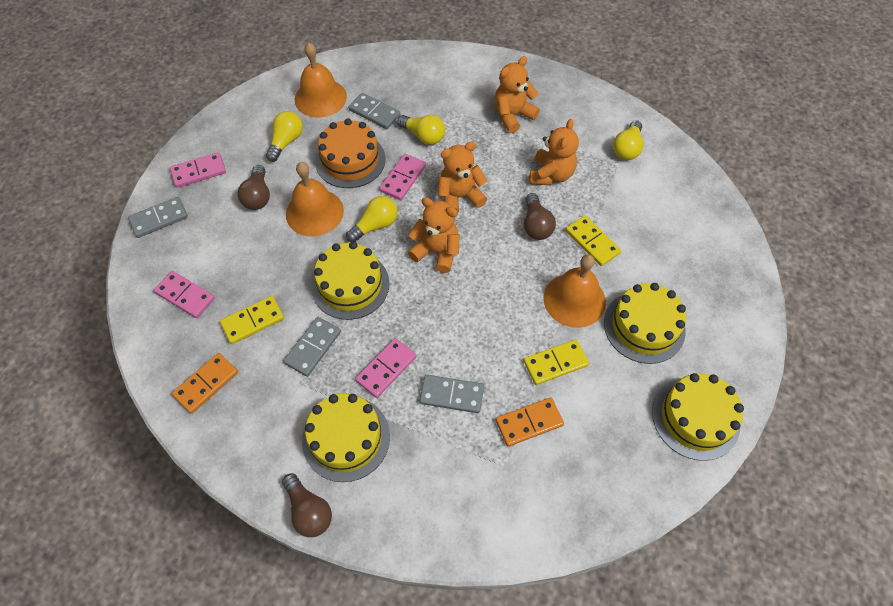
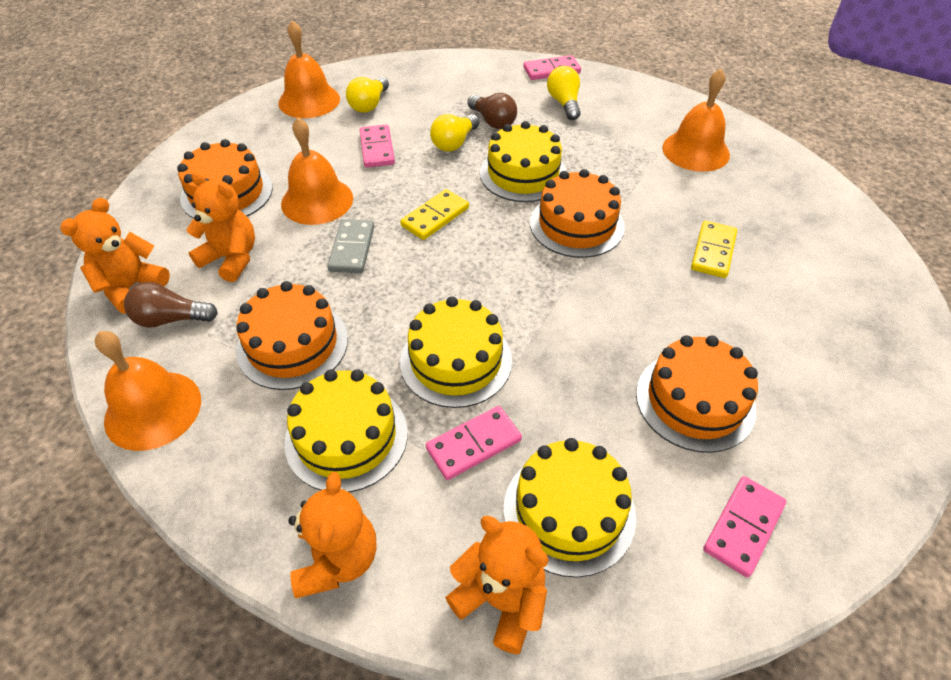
brown light bulb: 3 -> 2
grey domino: 4 -> 1
orange bell: 3 -> 4
orange cake: 1 -> 4
orange domino: 2 -> 0
yellow domino: 3 -> 2
yellow light bulb: 4 -> 3

